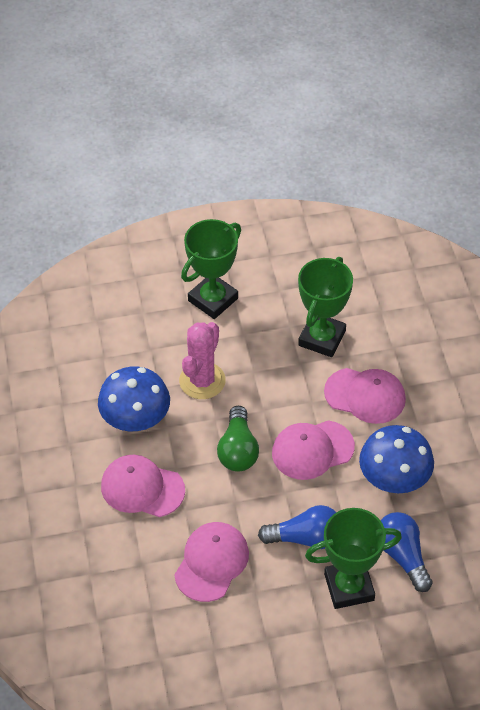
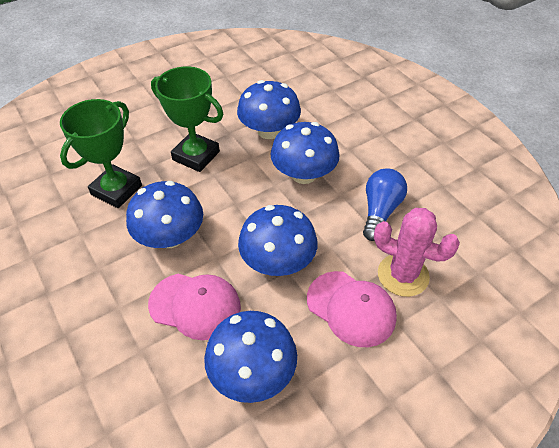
blue light bulb: 2 -> 1
blue mushroom: 2 -> 5
green light bulb: 1 -> 0
green trophy: 3 -> 2
pink cap: 4 -> 2

